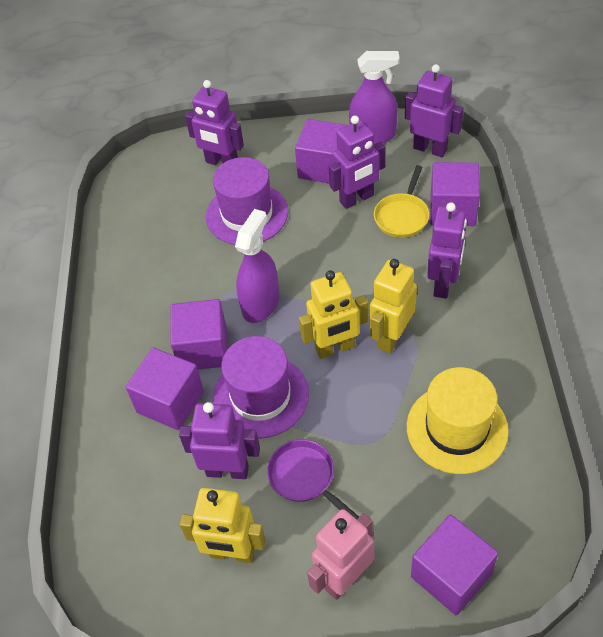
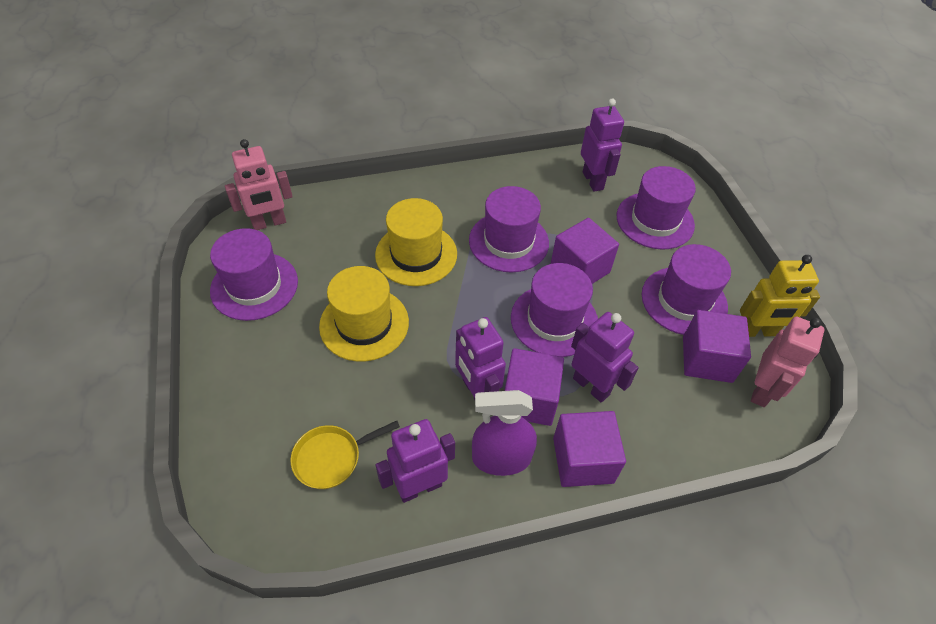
pink robot: 1 -> 2
purple cube: 5 -> 4
purple hat: 2 -> 5
purple pan: 1 -> 0
purple robot: 5 -> 4
purple spray bottle: 2 -> 1
yellow hat: 1 -> 2
yellow robot: 3 -> 1

